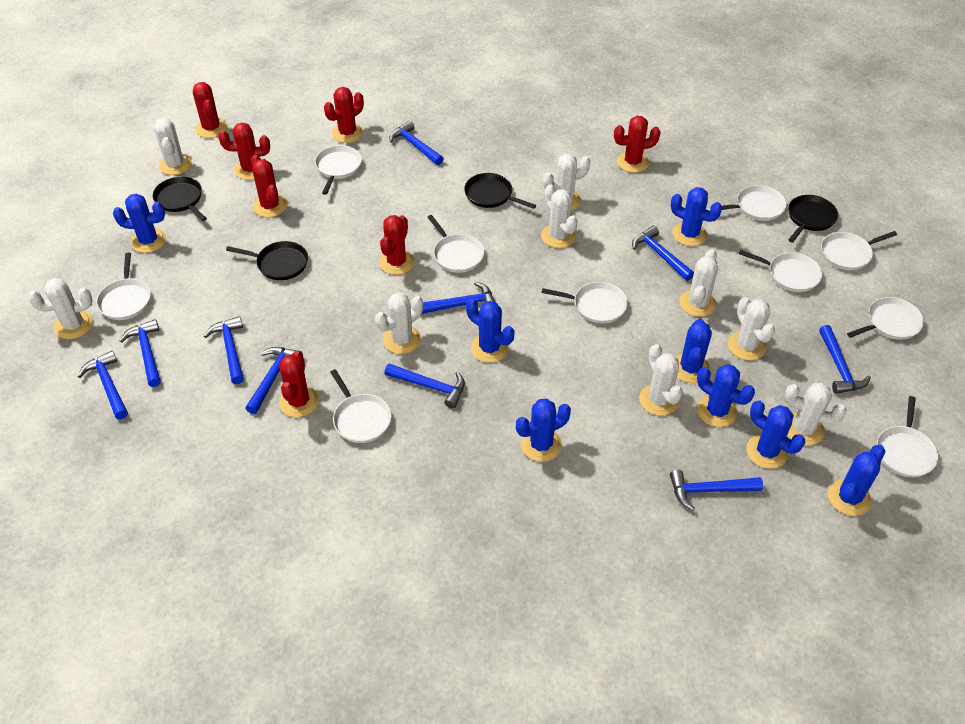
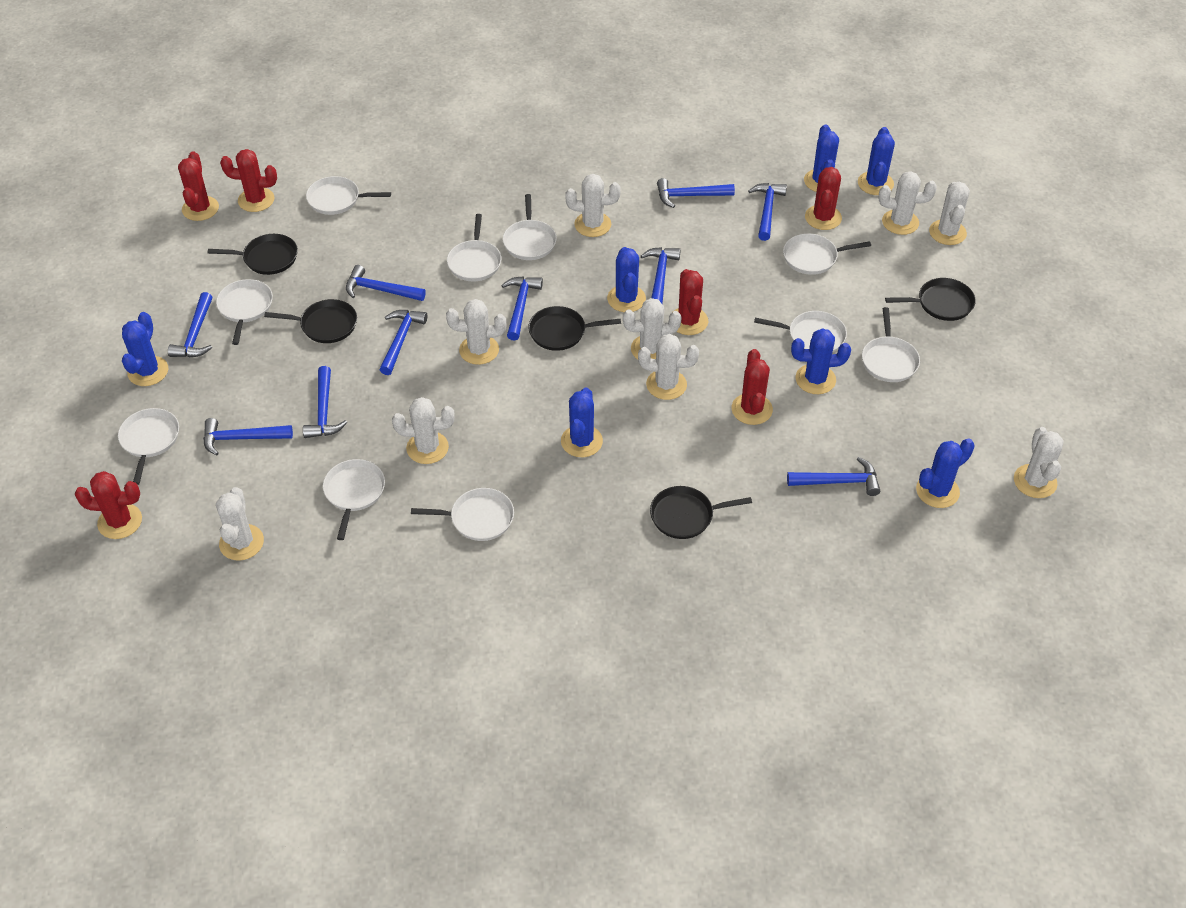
black pan: 4 -> 5
blue cactus: 8 -> 7
red cactus: 7 -> 6

